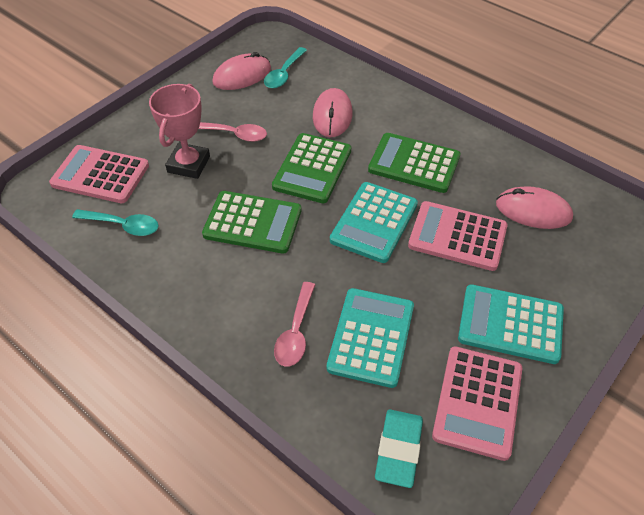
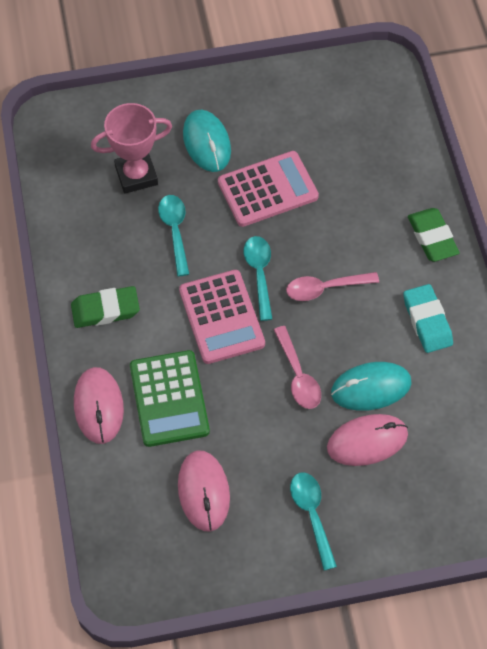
green calculator: 3 -> 1
green eraser: 0 -> 2
pink calculator: 3 -> 2
turquoise calculator: 3 -> 0
turquoise mouse: 0 -> 2
turquoise spoon: 2 -> 3

